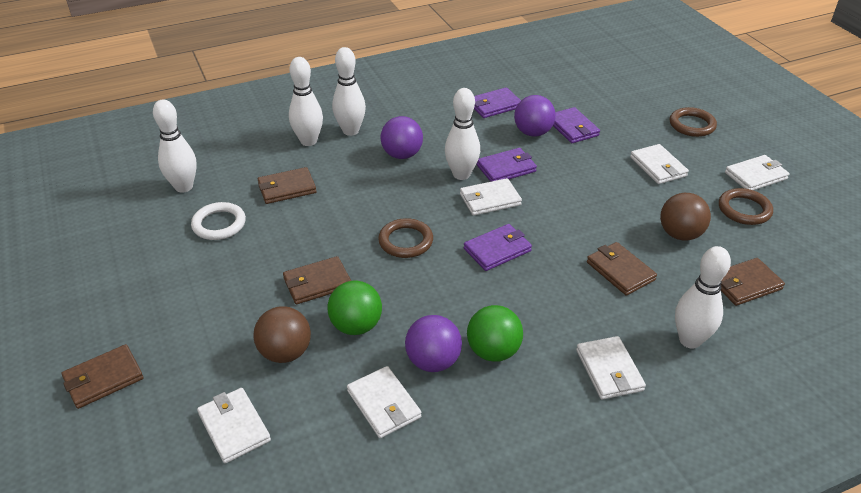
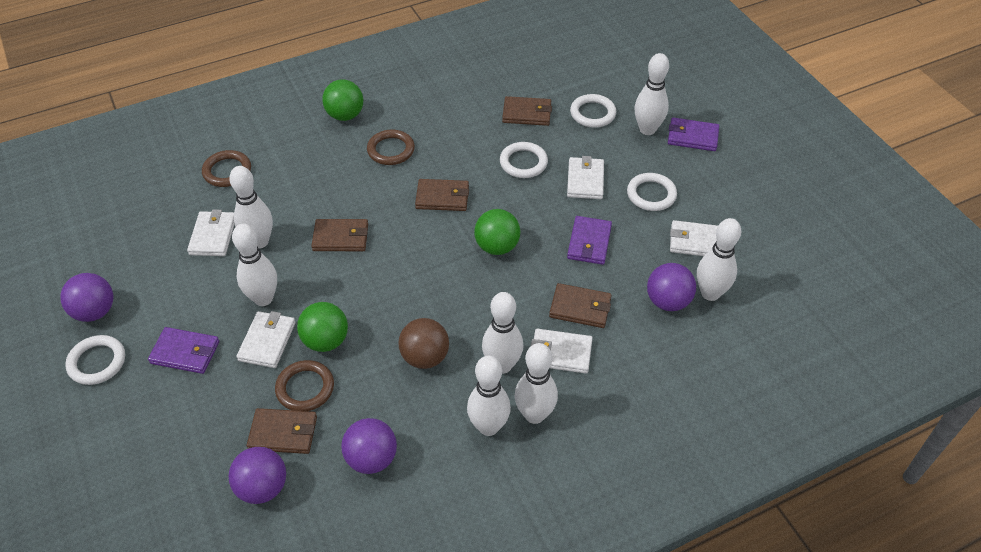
brown ball: 2 -> 1
green ball: 2 -> 3
purple ball: 3 -> 4
purple wallet: 4 -> 3
white bowling pin: 5 -> 7
white ring: 1 -> 4
white wallet: 6 -> 5

